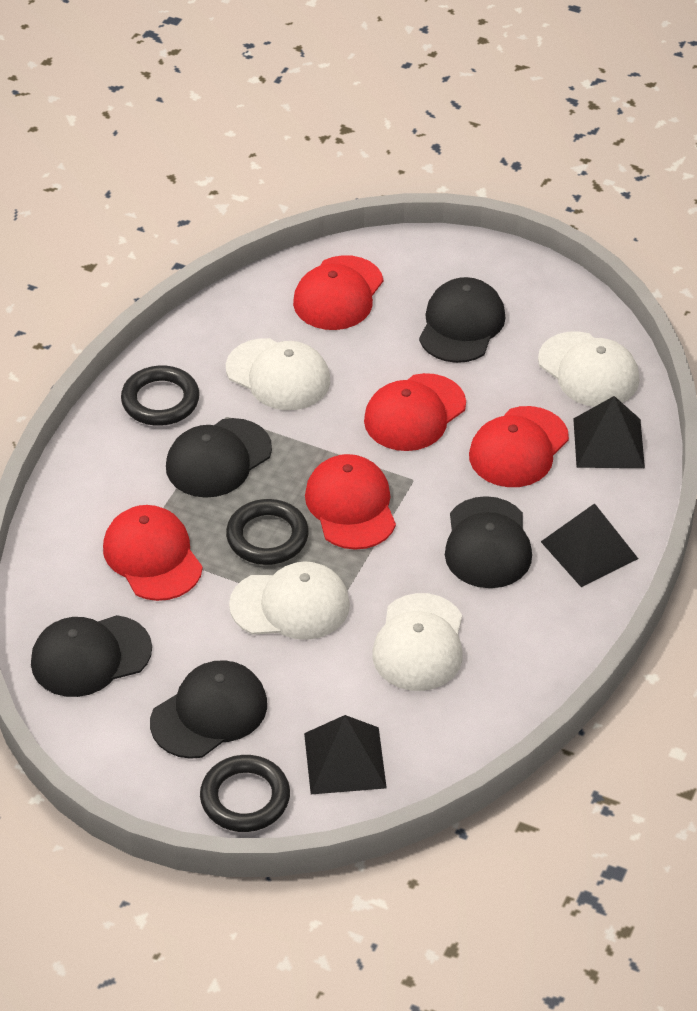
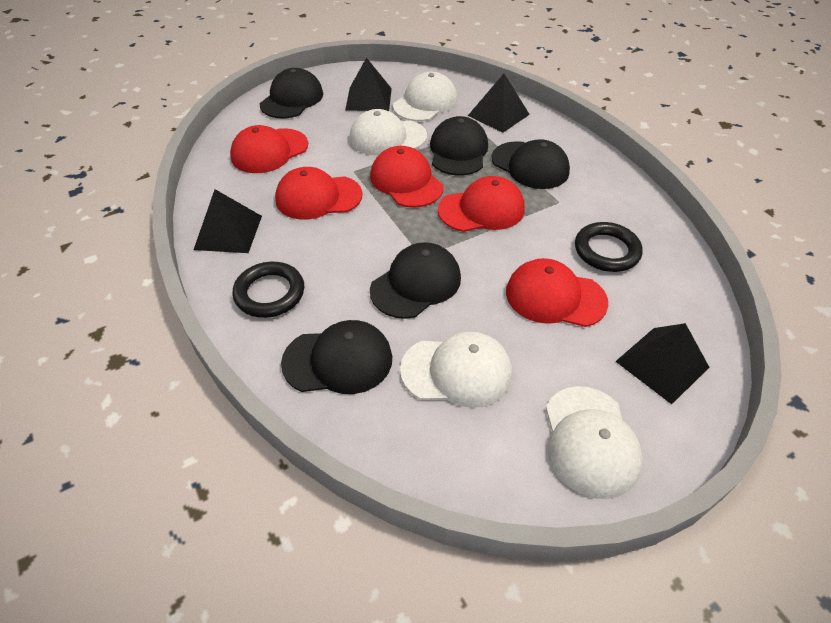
black pyramid: 3 -> 4
black ring: 3 -> 2

